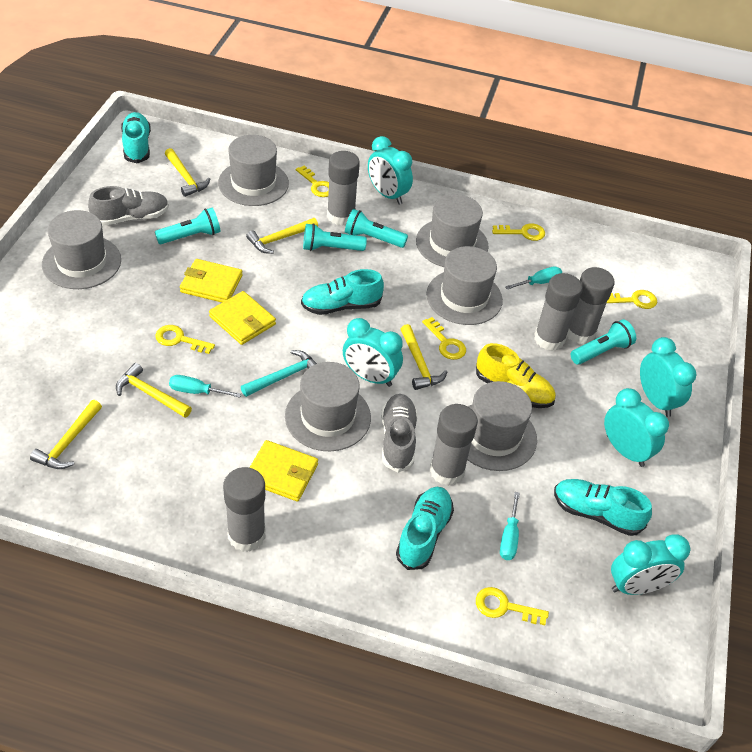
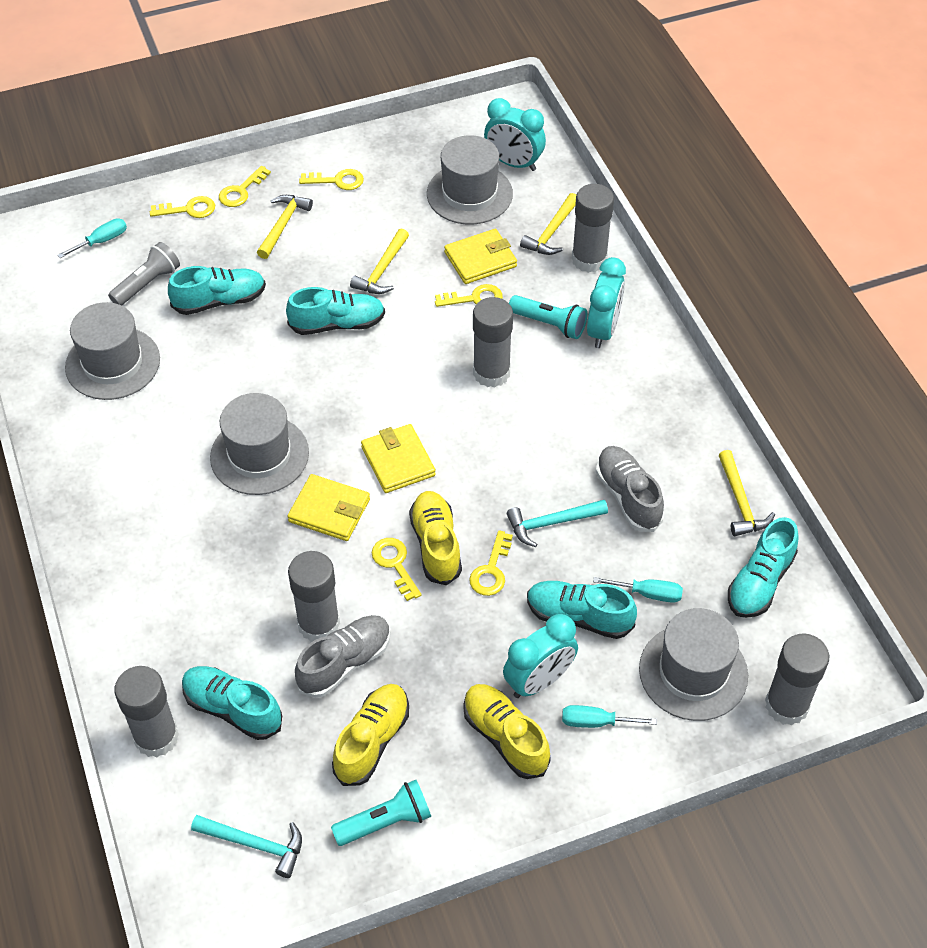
grey flashlight: 0 -> 1
grey hat: 6 -> 4
turquoise clock: 5 -> 3
turquoise flashlight: 4 -> 2
turquoise hammer: 1 -> 2
turquoise shoe: 4 -> 5
yellow hammer: 5 -> 4
yellow shoe: 1 -> 3

